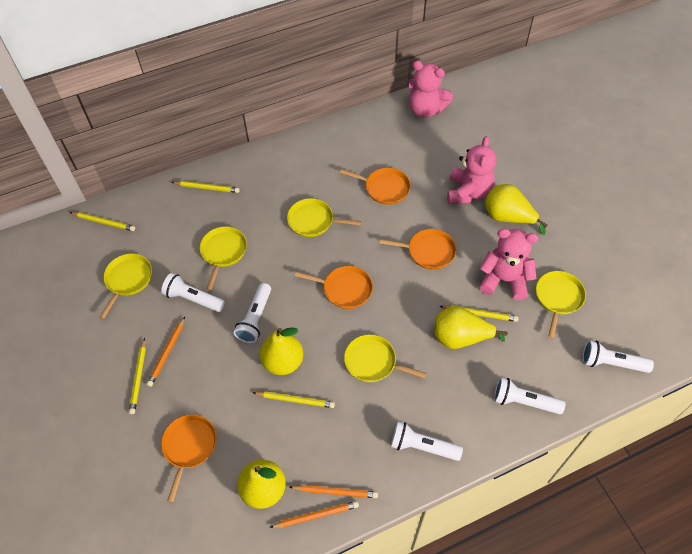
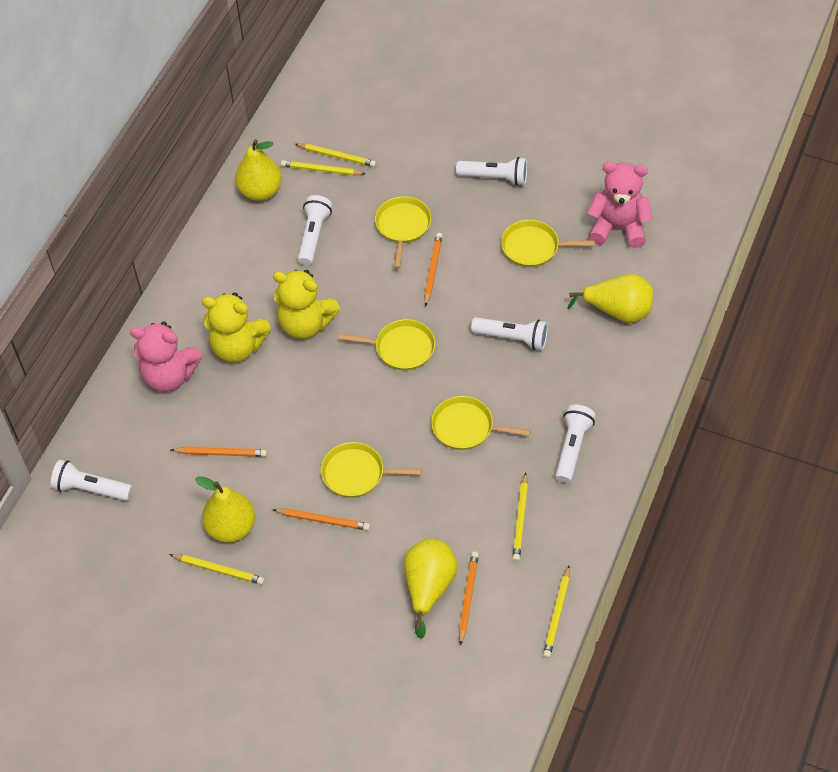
orange pan: 4 -> 0
orange pencil: 3 -> 4
pink teddy bear: 3 -> 2
yellow teddy bear: 0 -> 2

